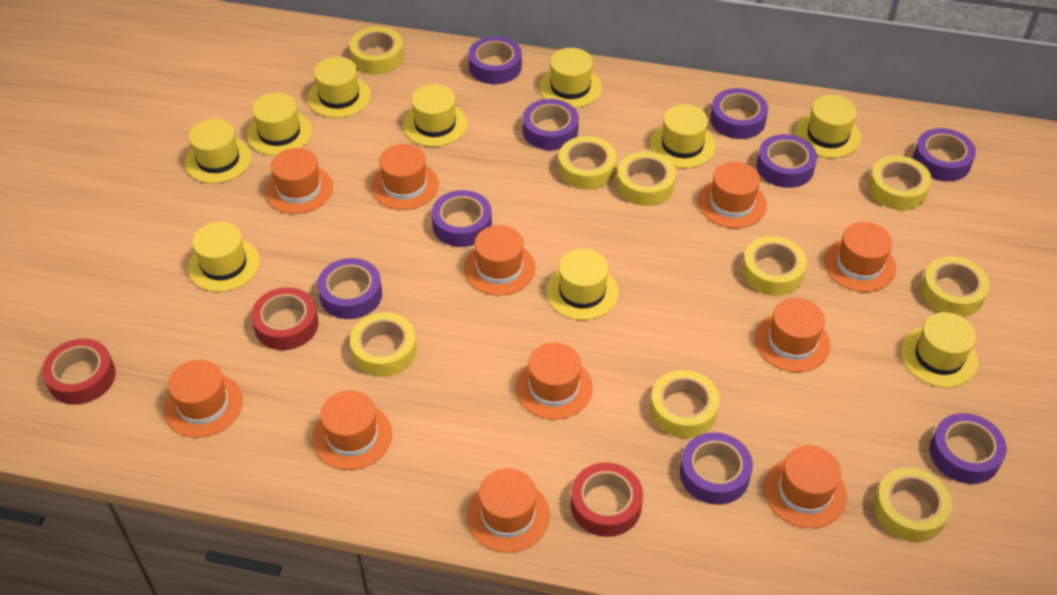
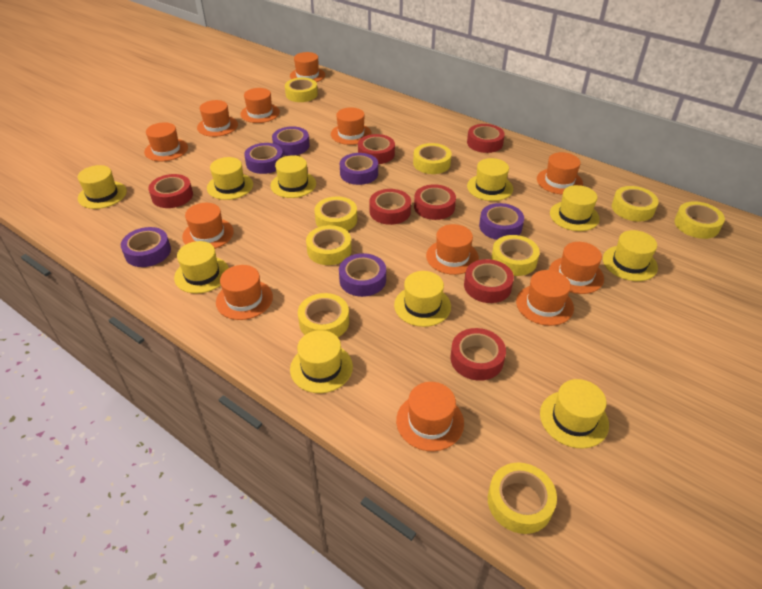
orange hat: 11 -> 12
purple tape: 9 -> 6
red tape: 3 -> 7

